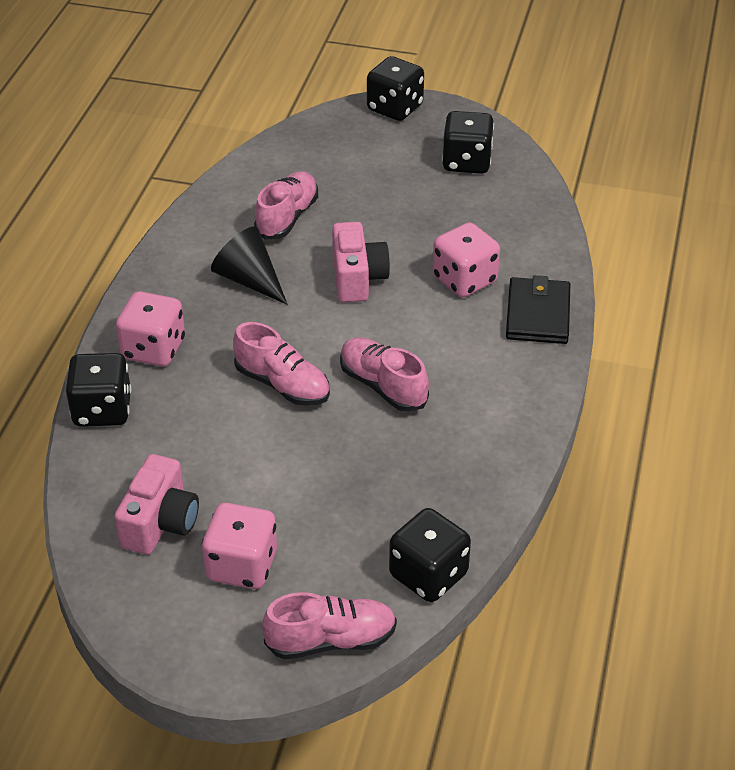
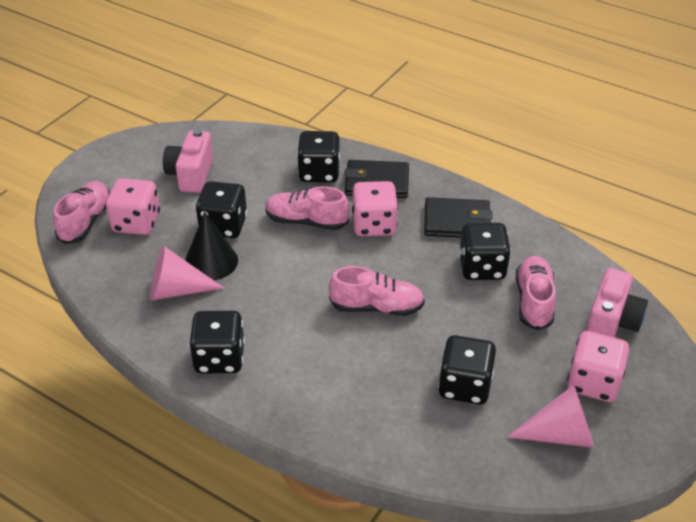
black dice: 4 -> 5
black wallet: 1 -> 2
pink cone: 0 -> 2

